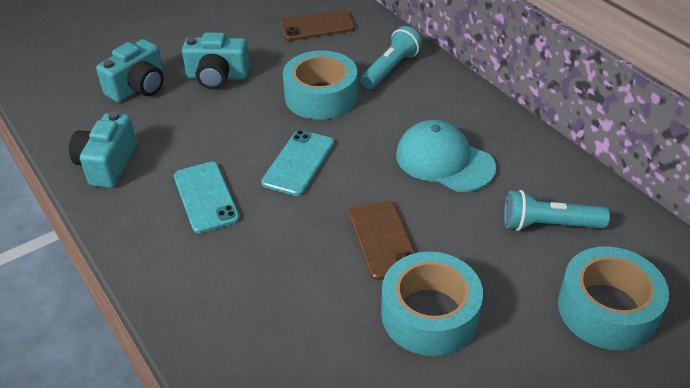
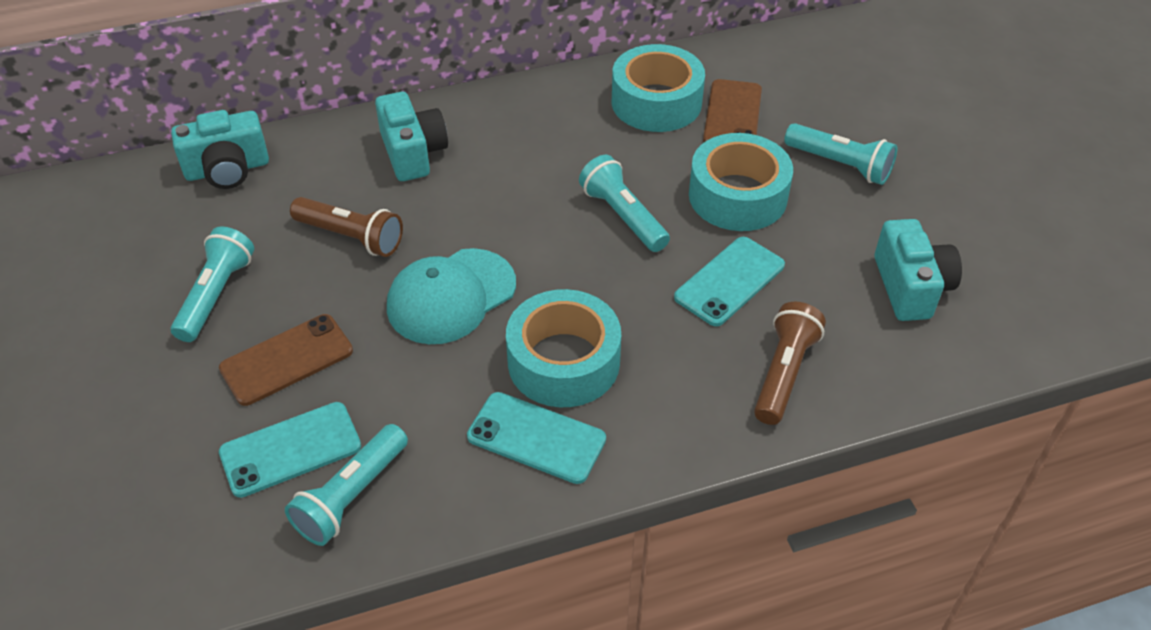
brown flashlight: 0 -> 2
turquoise flashlight: 2 -> 4
turquoise phone: 2 -> 3

